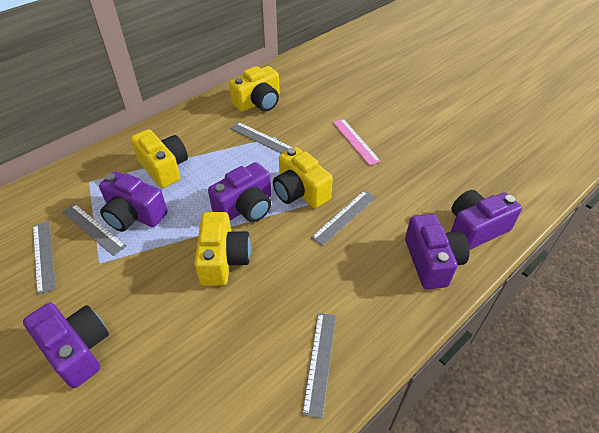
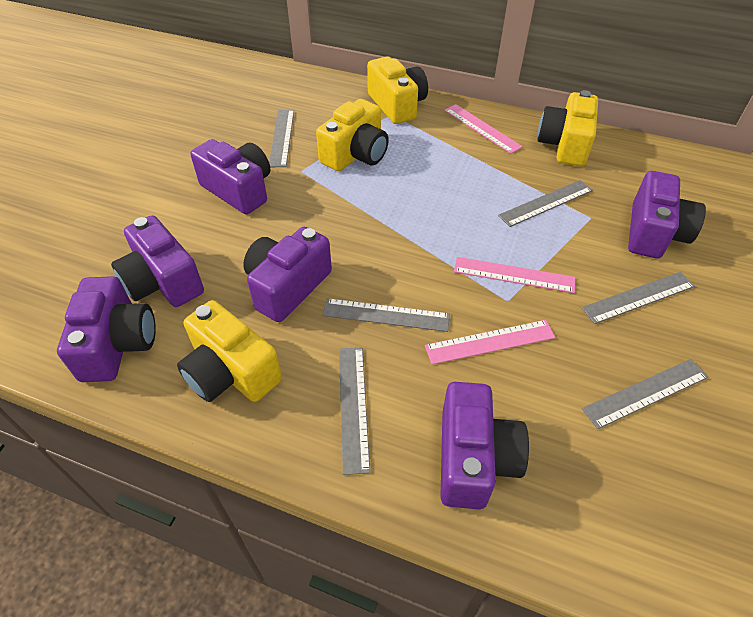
grey ruler: 5 -> 6
pink ruler: 1 -> 3
purple camera: 5 -> 6

